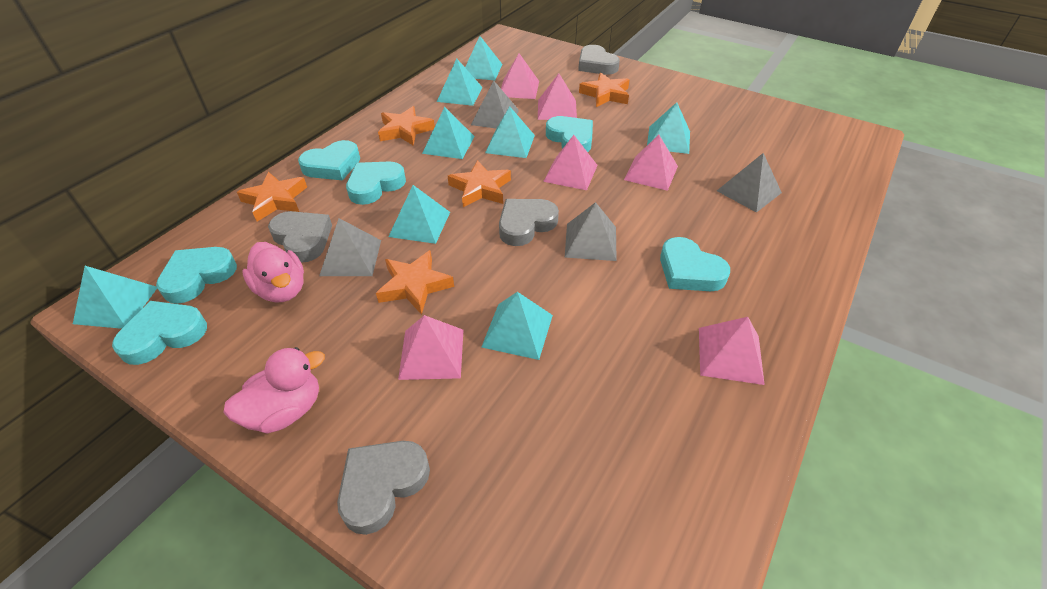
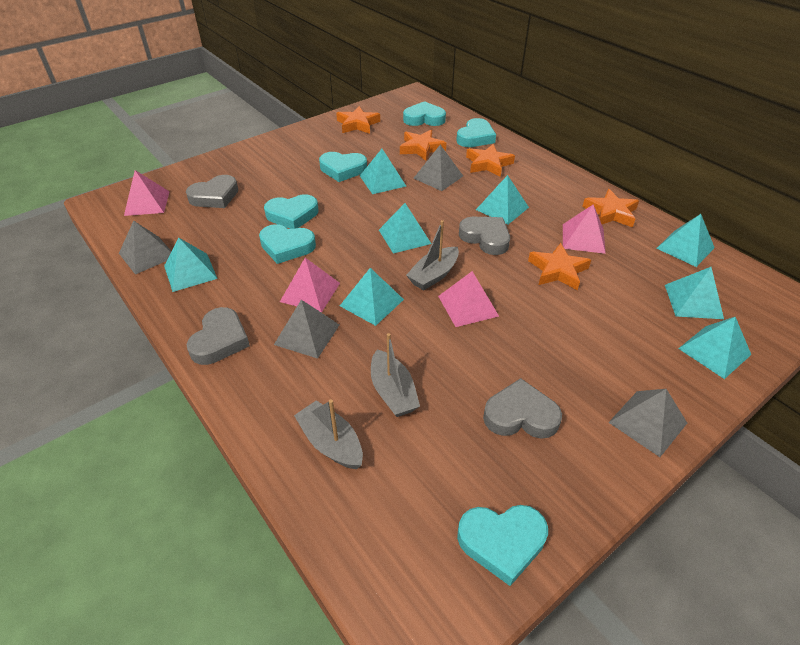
grey boat: 0 -> 3
pink duck: 2 -> 0
pink pyramid: 6 -> 4

